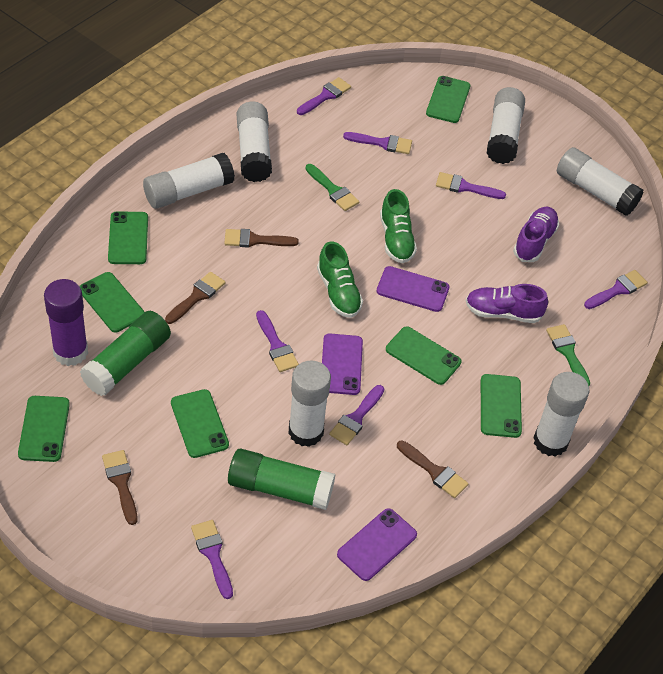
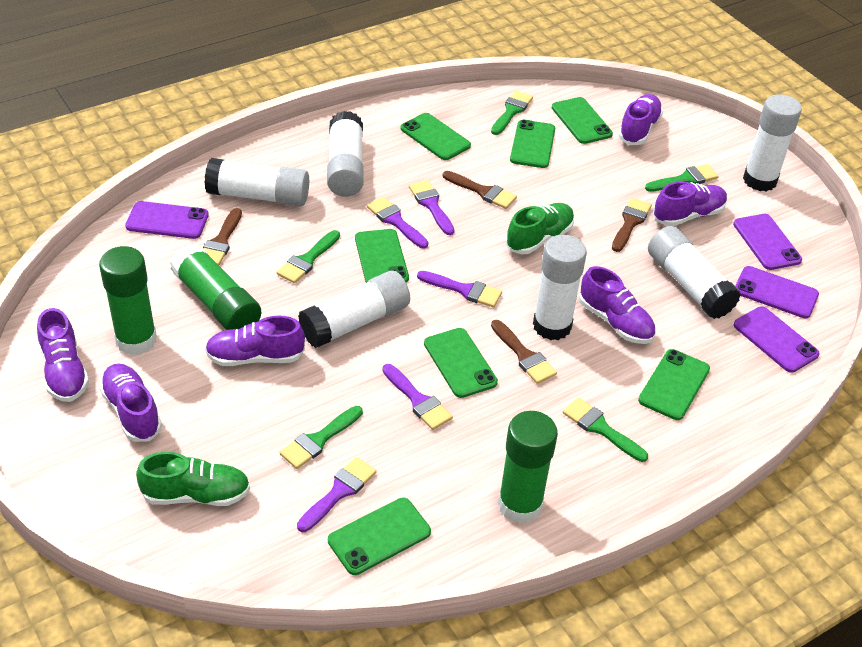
green brush: 2 -> 5
green glue stick: 2 -> 3
purple brush: 7 -> 5
purple glue stick: 1 -> 0
purple phone: 3 -> 4
purple shoe: 2 -> 6

